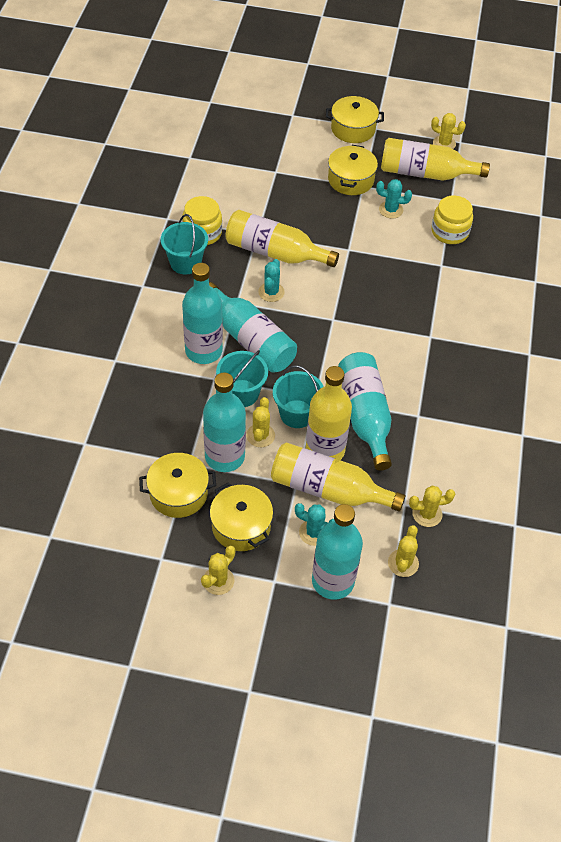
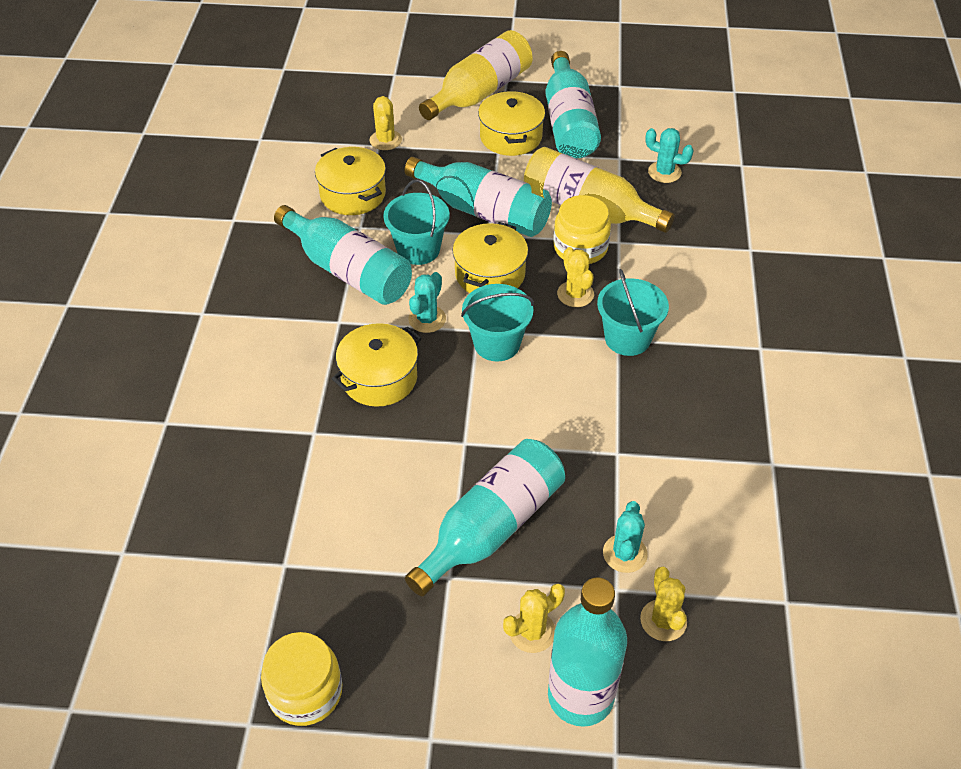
yellow bottle: 4 -> 2
yellow cactus: 5 -> 4

